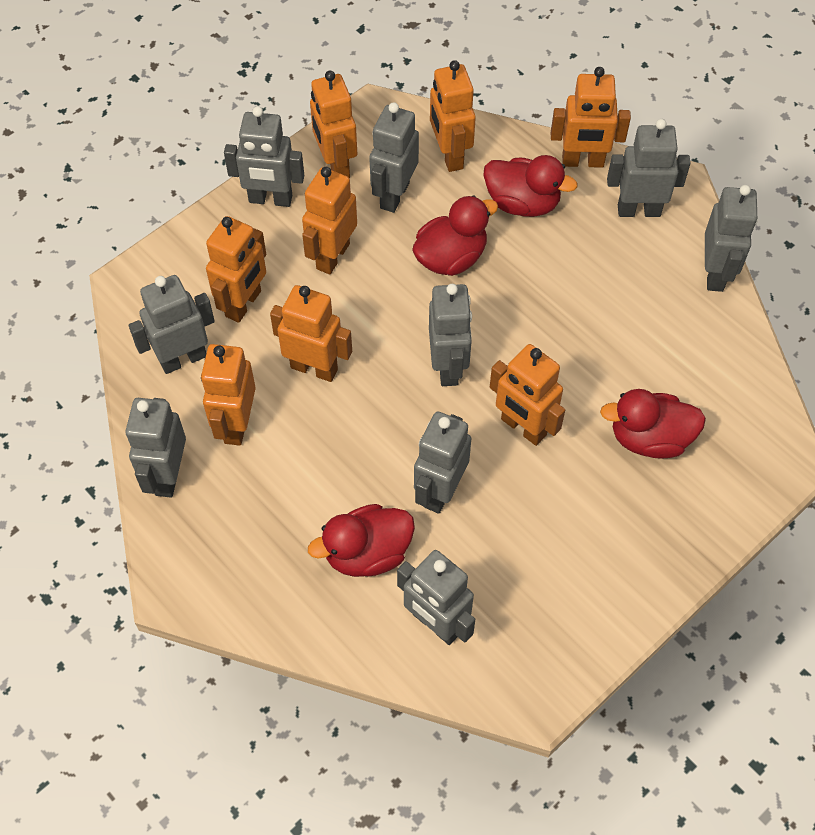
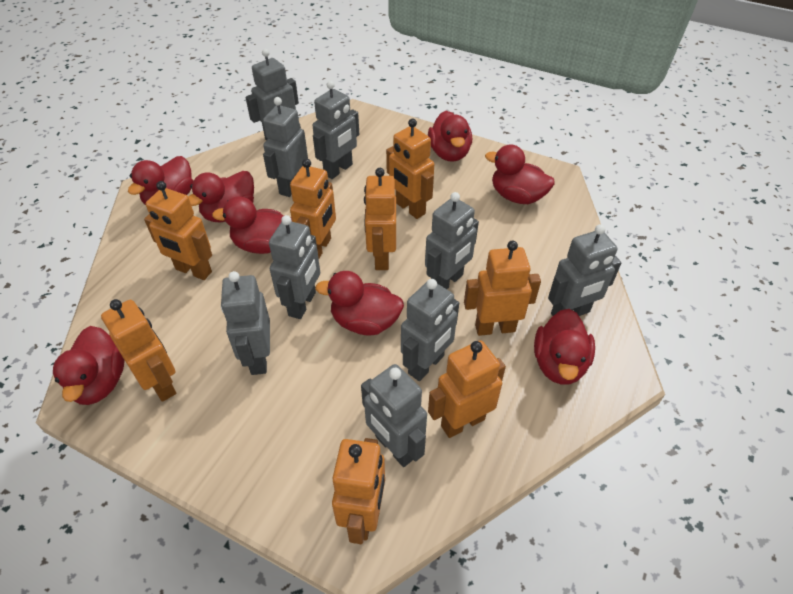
red duck: 4 -> 8

